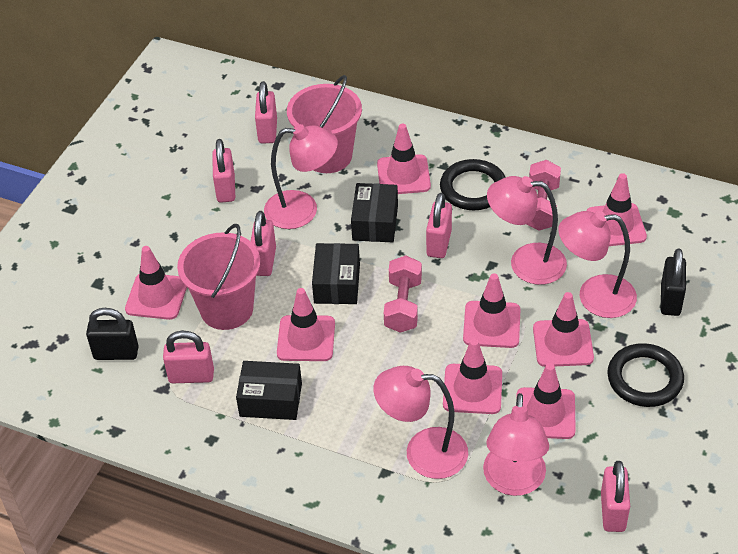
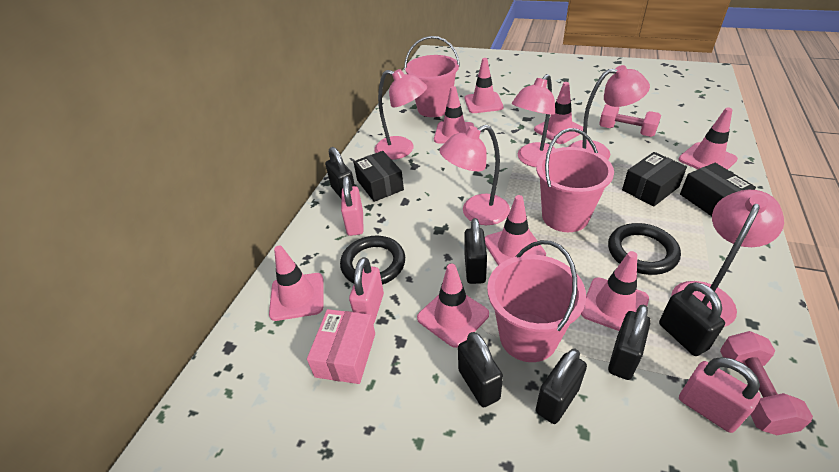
black padlock: 2 -> 6
pink box: 0 -> 1
pink bucket: 2 -> 3
pink padlock: 6 -> 3

